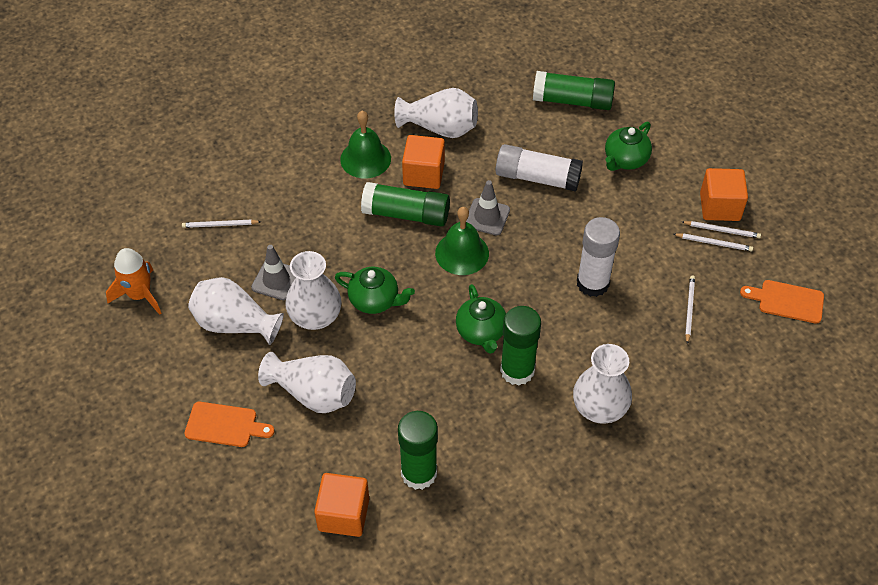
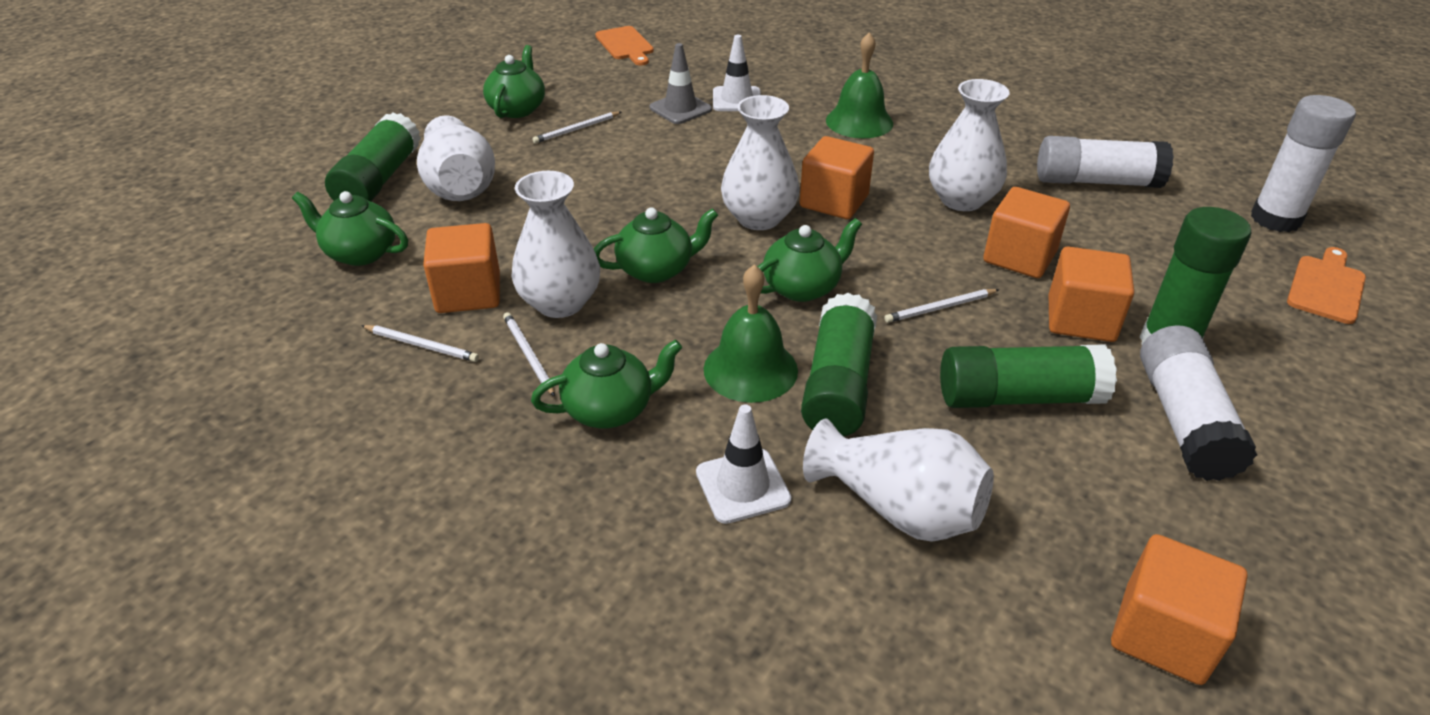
green teapot: 3 -> 5
grey traffic cone: 2 -> 1
orange cube: 3 -> 5
orange rocket: 1 -> 0
white glue stick: 2 -> 3
white traffic cone: 0 -> 2

